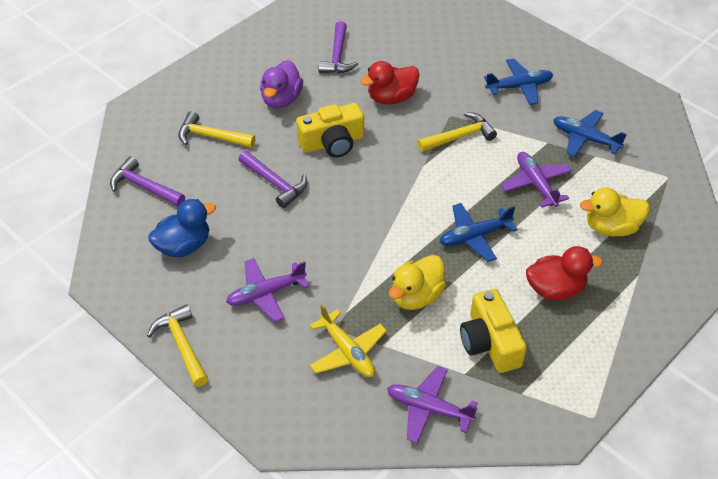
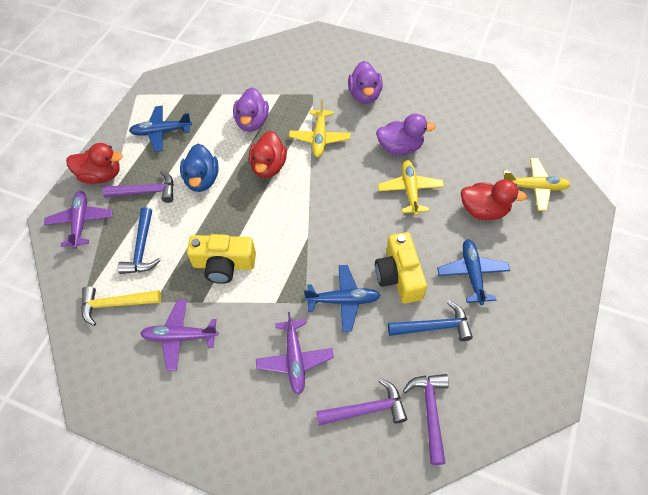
blue hammer: 0 -> 2
purple duck: 1 -> 3
red duck: 2 -> 3
yellow duck: 2 -> 0
yellow hammer: 3 -> 1
yellow plane: 1 -> 3

